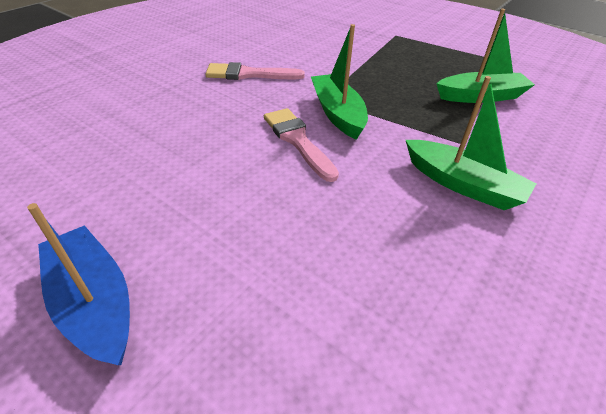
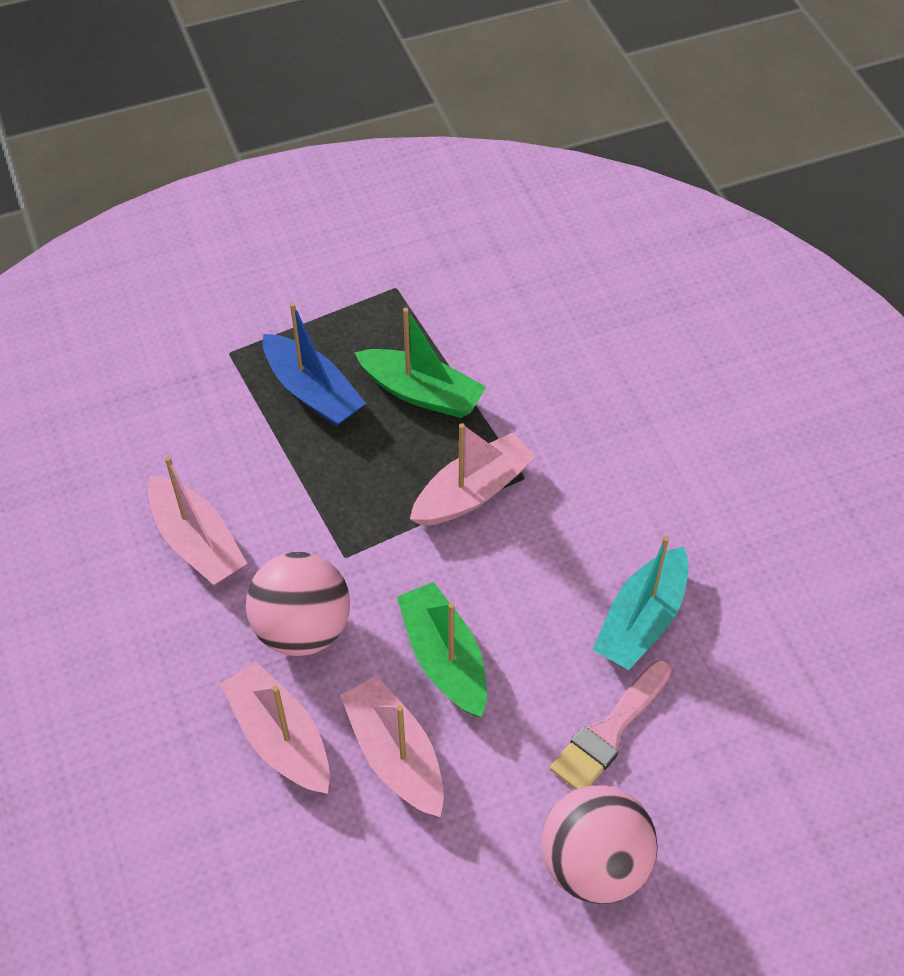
green boat: 3 -> 2
pink ball: 0 -> 2
pink boat: 0 -> 4
pink brush: 2 -> 1
turquoise boat: 0 -> 1

